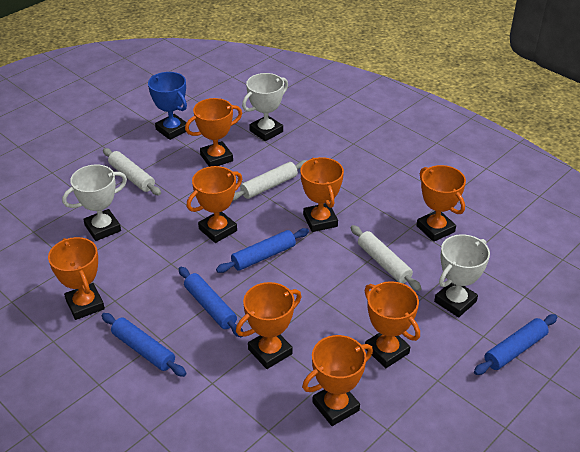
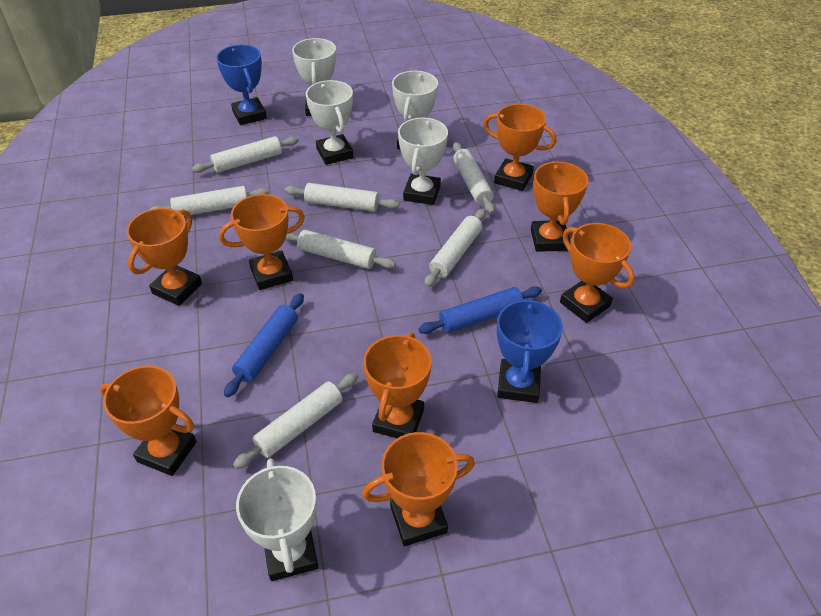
blue rolling pin: 4 -> 2
blue trophy: 1 -> 2
white rolling pin: 3 -> 7
white trophy: 3 -> 5

